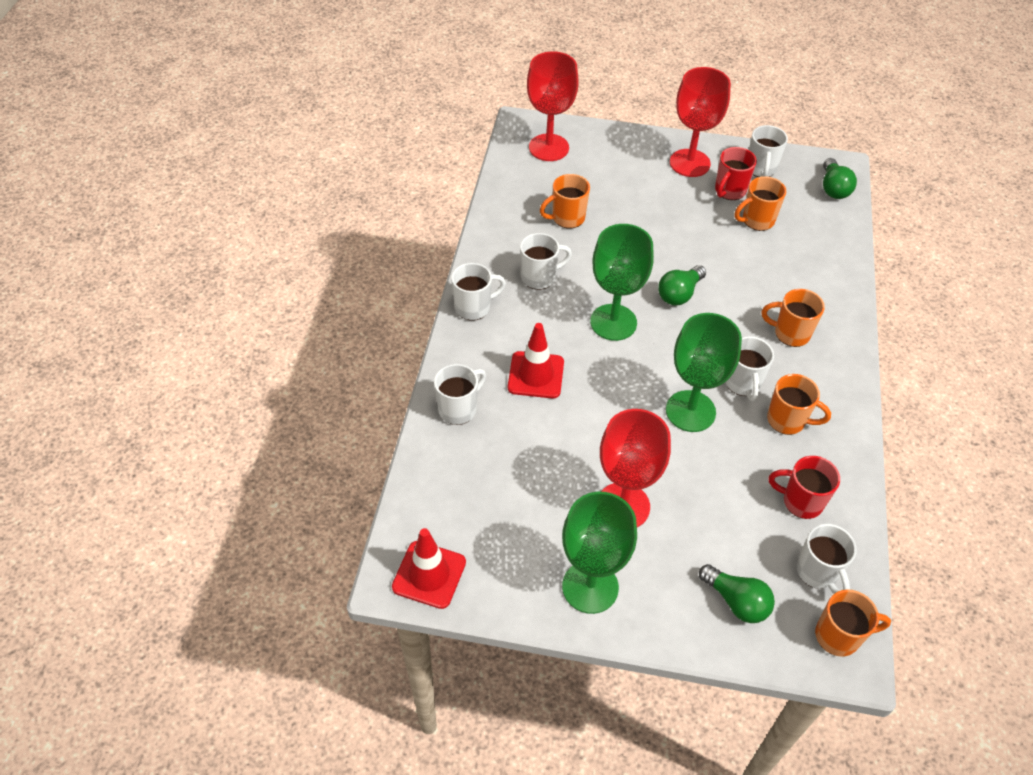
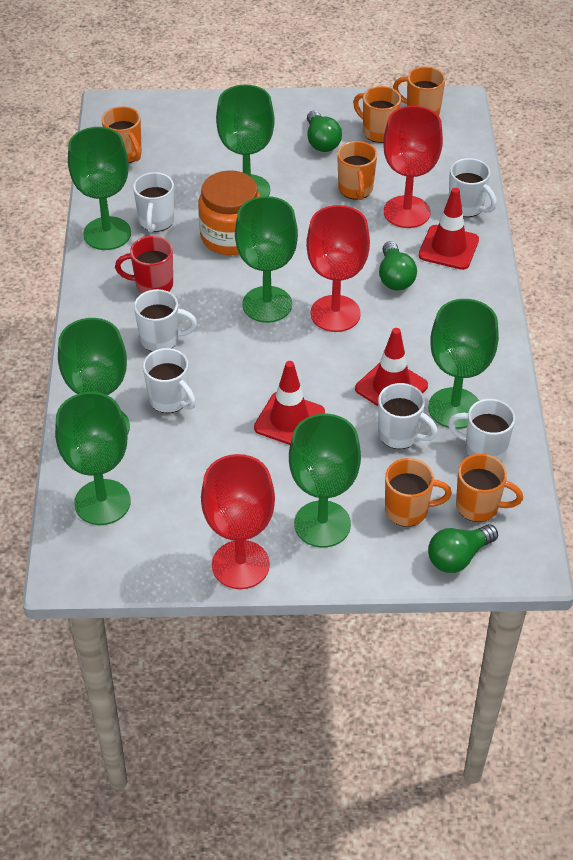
green goblet: 3 -> 7
orange jar: 0 -> 1
orange mug: 5 -> 6
red mug: 2 -> 1
red traffic cone: 2 -> 3

